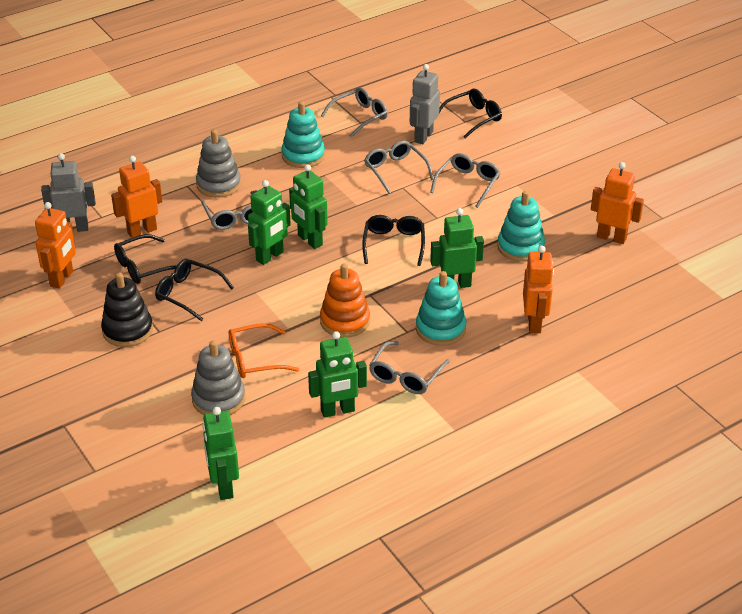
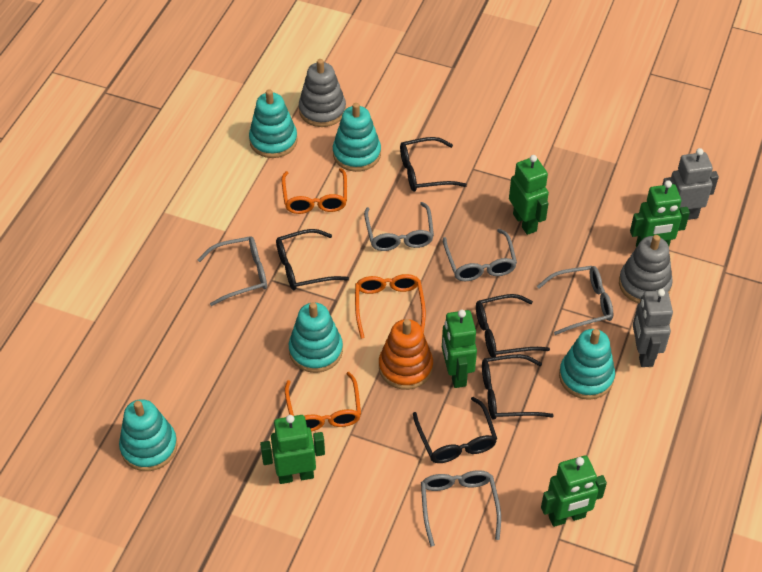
black glasses: 4 -> 5
black stacking toy: 1 -> 0
orange glasses: 1 -> 3
orange robot: 4 -> 0
turquoise stacking toy: 3 -> 5

